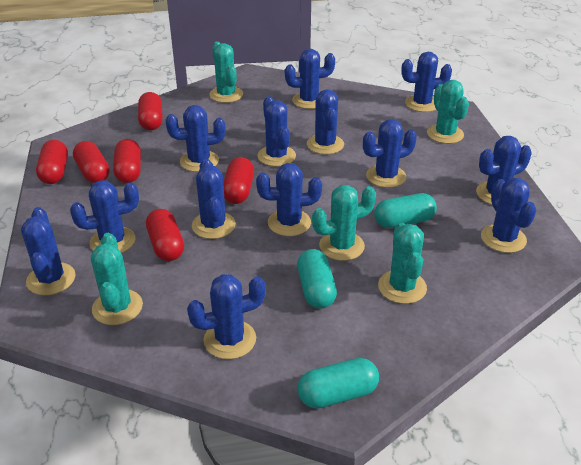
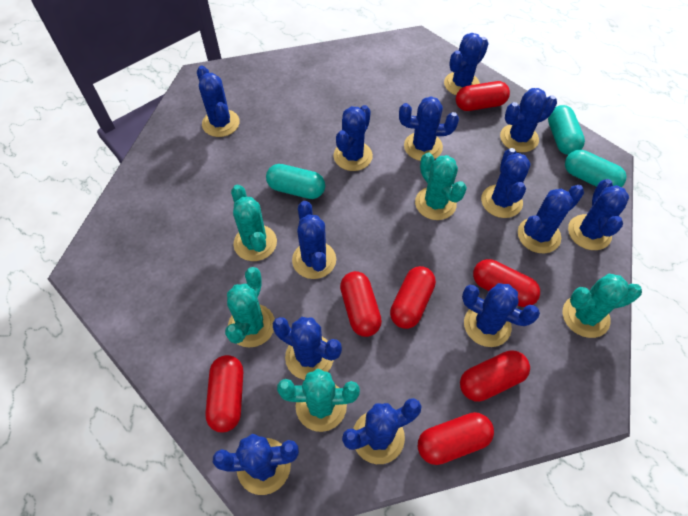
red capsule: 6 -> 7

